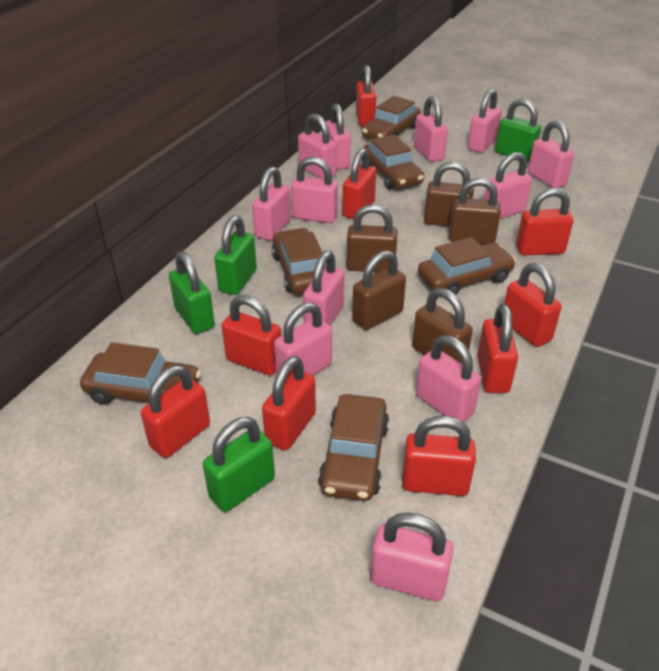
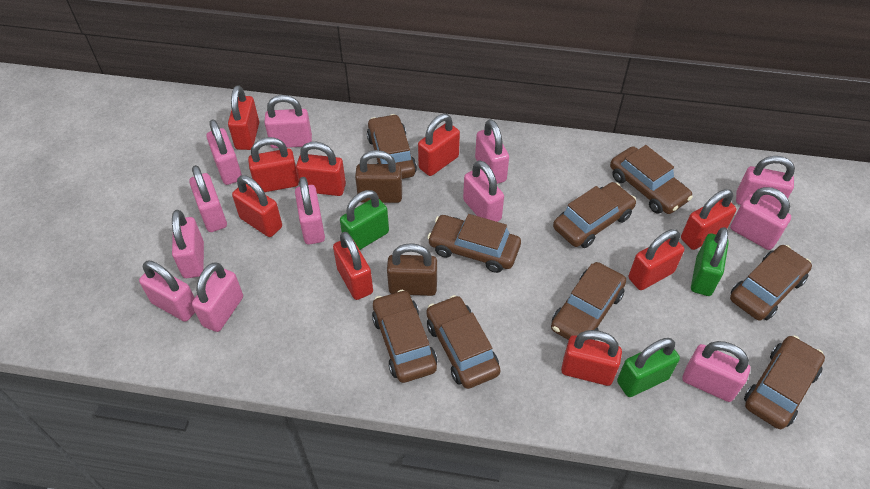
brown car: 6 -> 9
brown padlock: 5 -> 2
green padlock: 4 -> 3

